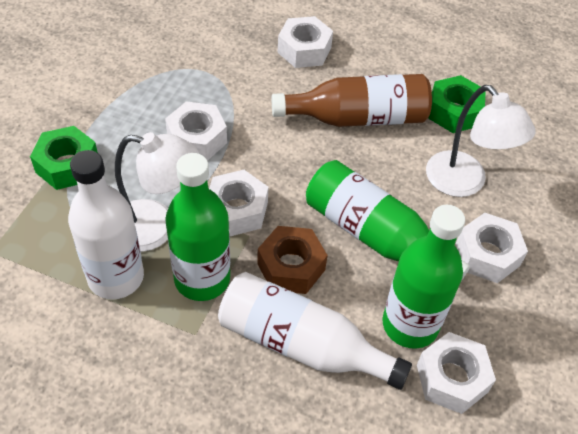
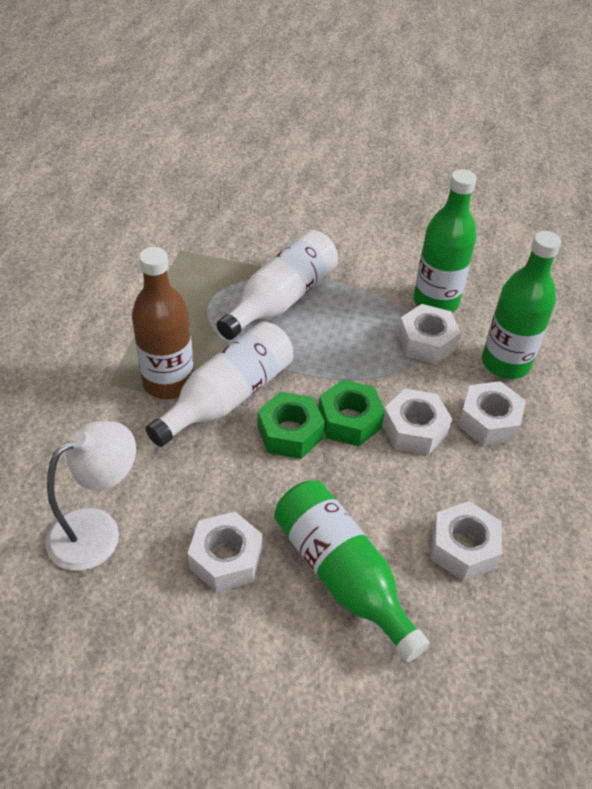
brown nut: 1 -> 0
white lamp: 2 -> 1

